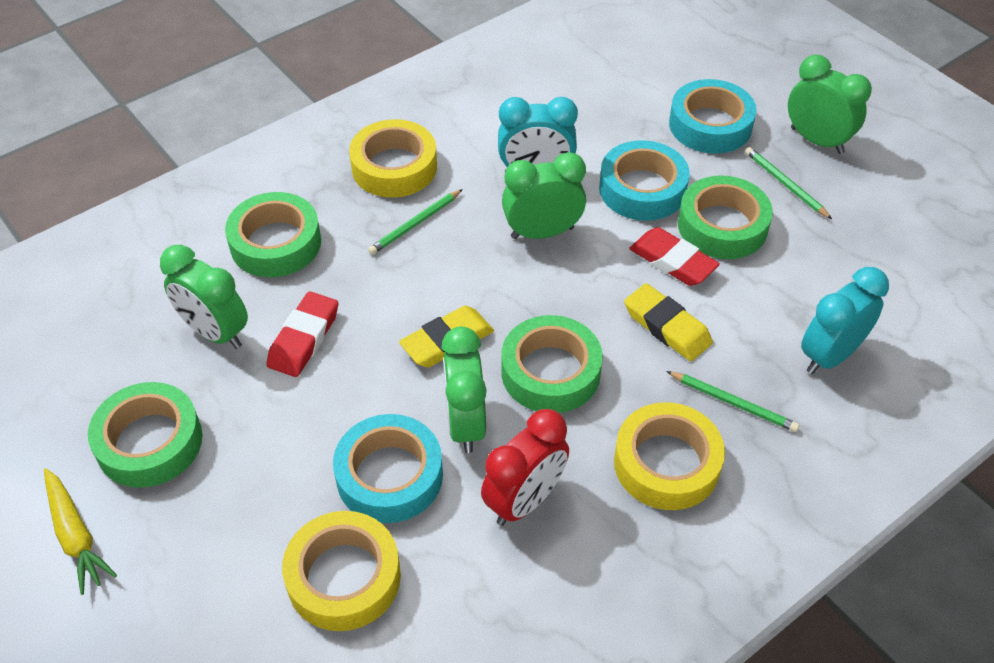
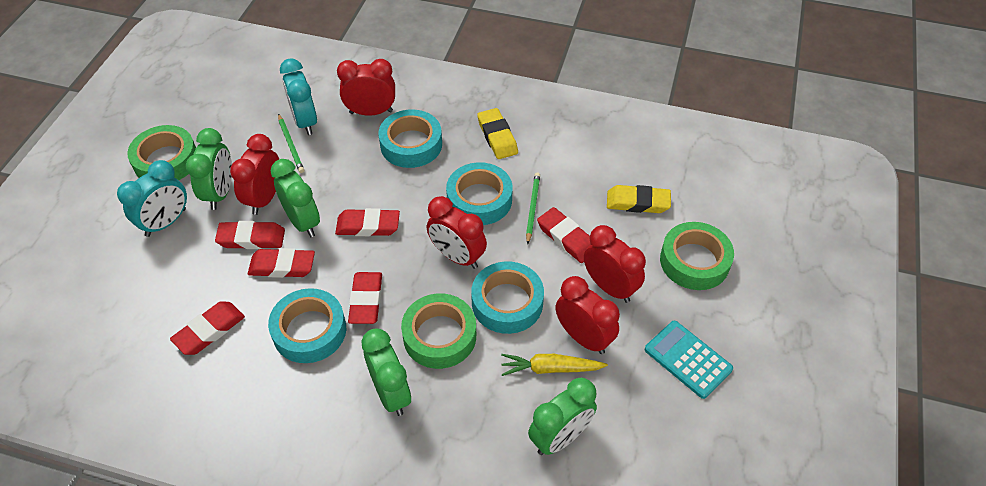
green pencil: 3 -> 2
green tape: 4 -> 3
red clock: 1 -> 5
red eraser: 2 -> 6
turquoise calculator: 0 -> 1
turquoise tape: 3 -> 4
yellow tape: 3 -> 0

